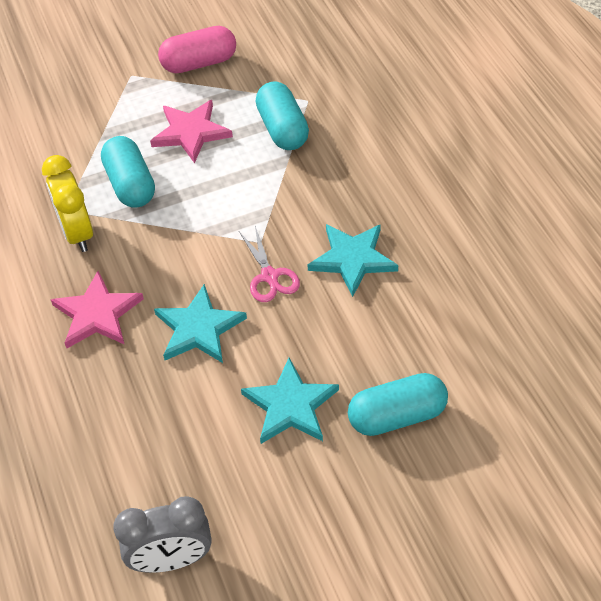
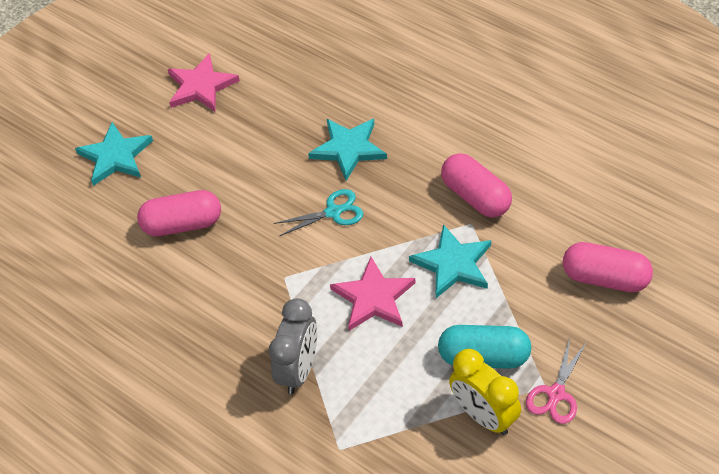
pink capsule: 1 -> 3
turquoise capsule: 3 -> 1
turquoise scissors: 0 -> 1

